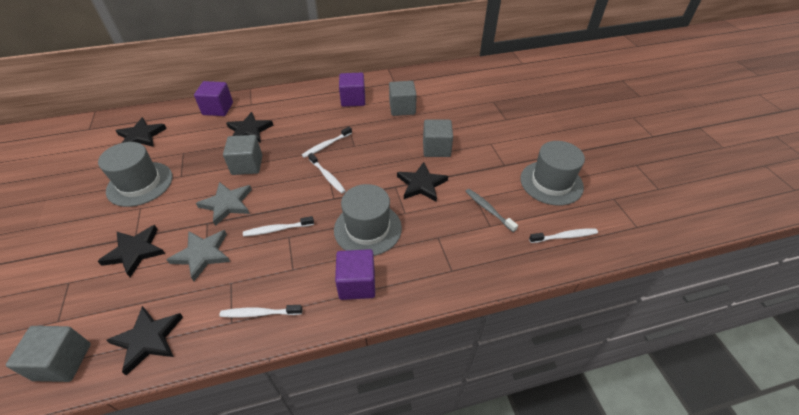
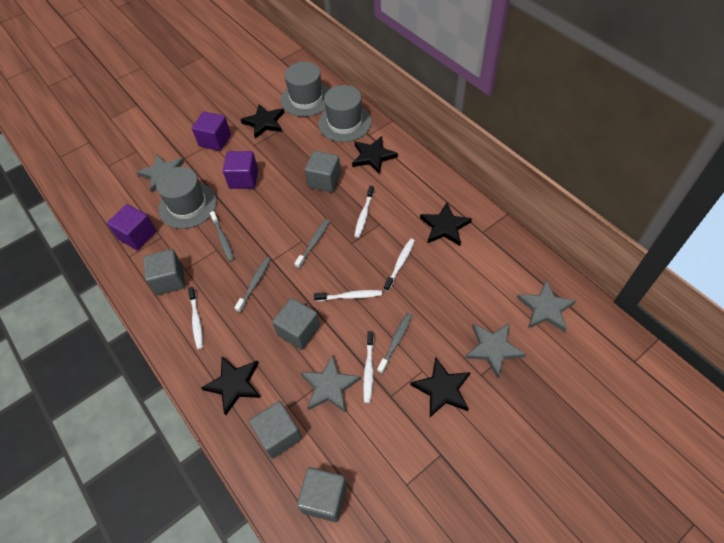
grey cube: 4 -> 5
grey star: 2 -> 4
grey toothbrush: 1 -> 4

